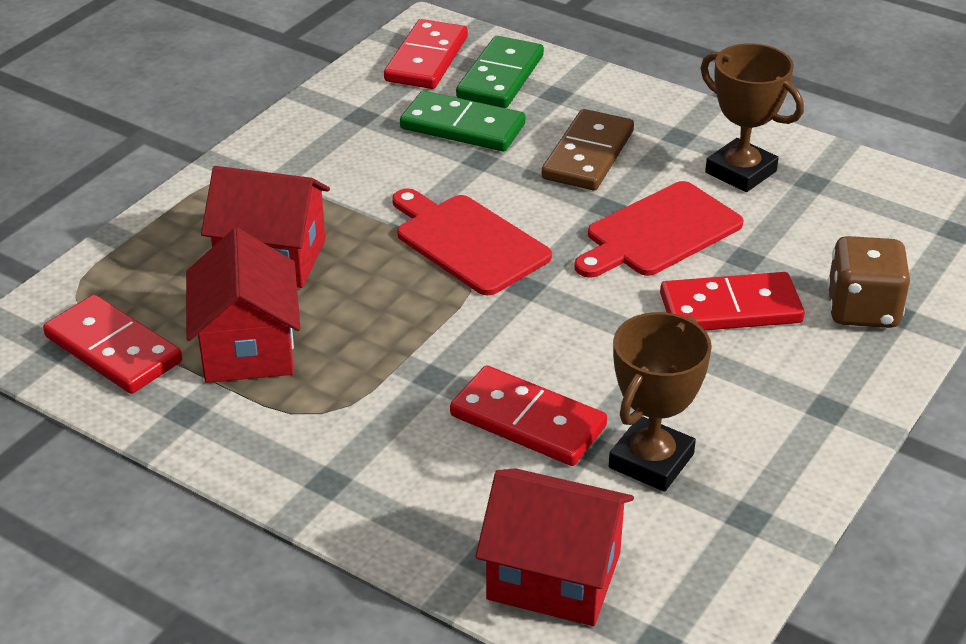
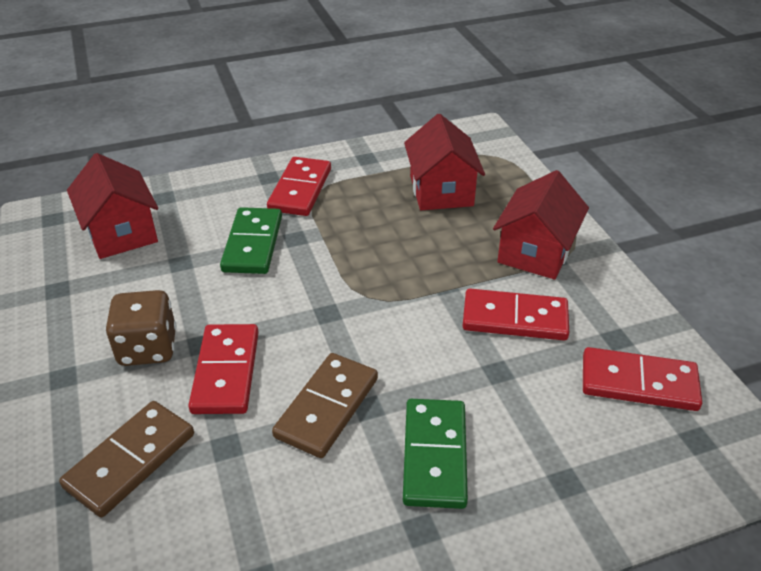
brown domino: 1 -> 2
brown trophy: 2 -> 0
red cutting board: 2 -> 0

